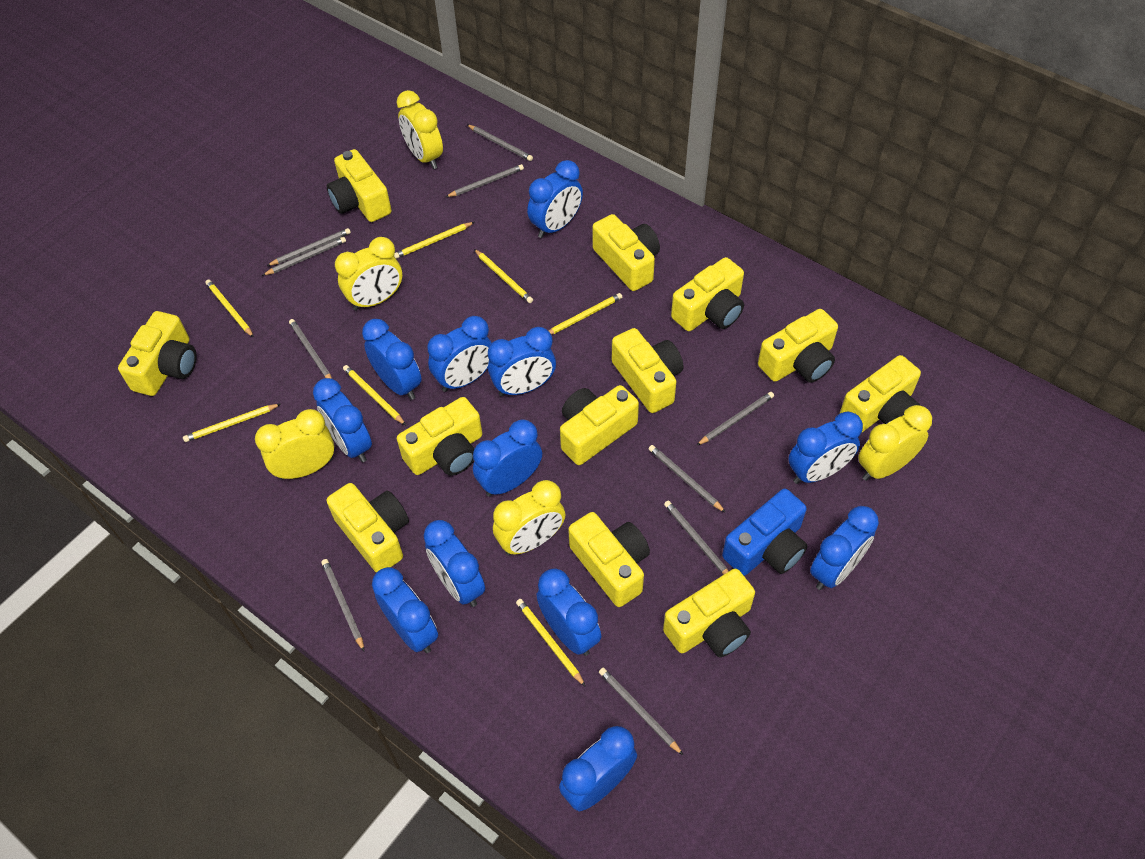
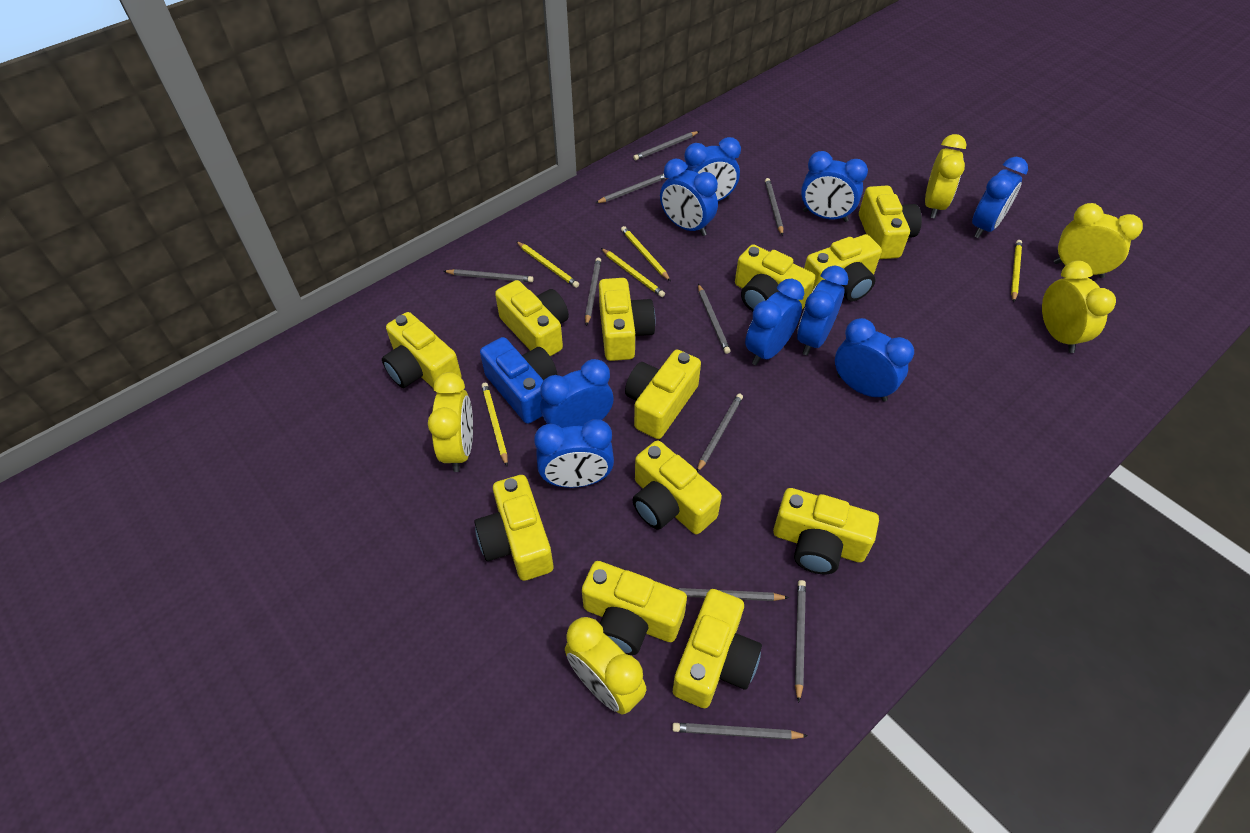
blue clock: 12 -> 9
yellow pencil: 7 -> 5

